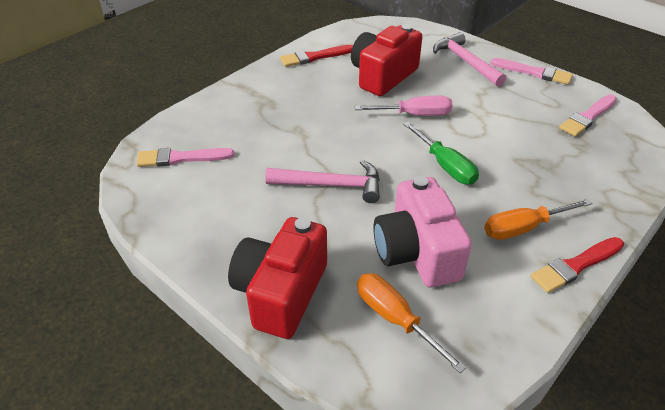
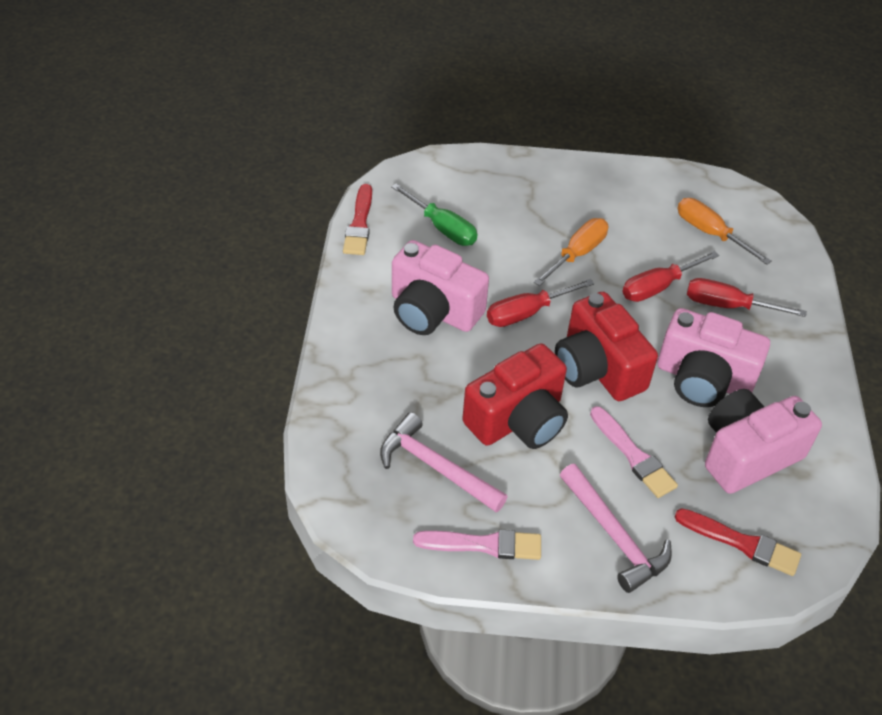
pink brush: 3 -> 2
pink camera: 1 -> 3
pink screwdriver: 1 -> 0
red screwdriver: 0 -> 3

